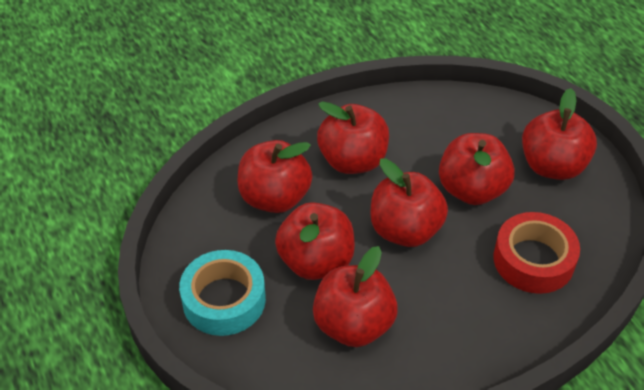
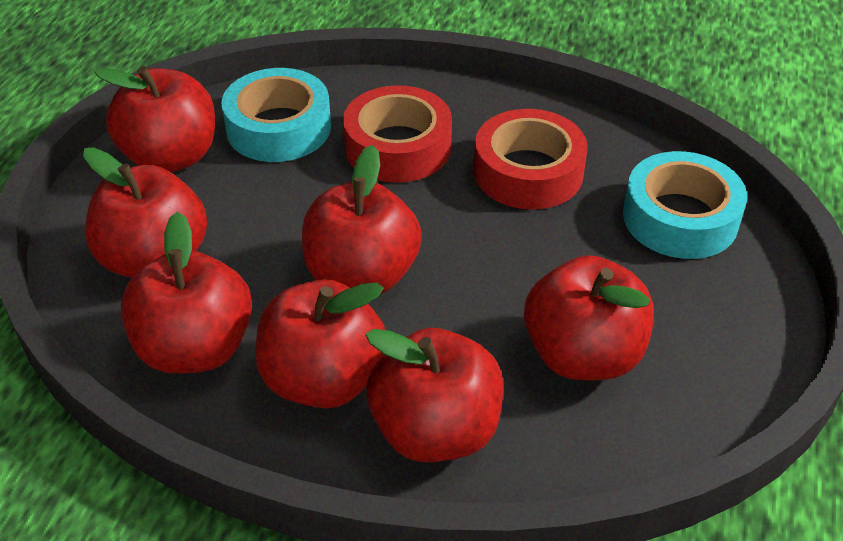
red tape: 1 -> 2
turquoise tape: 1 -> 2

